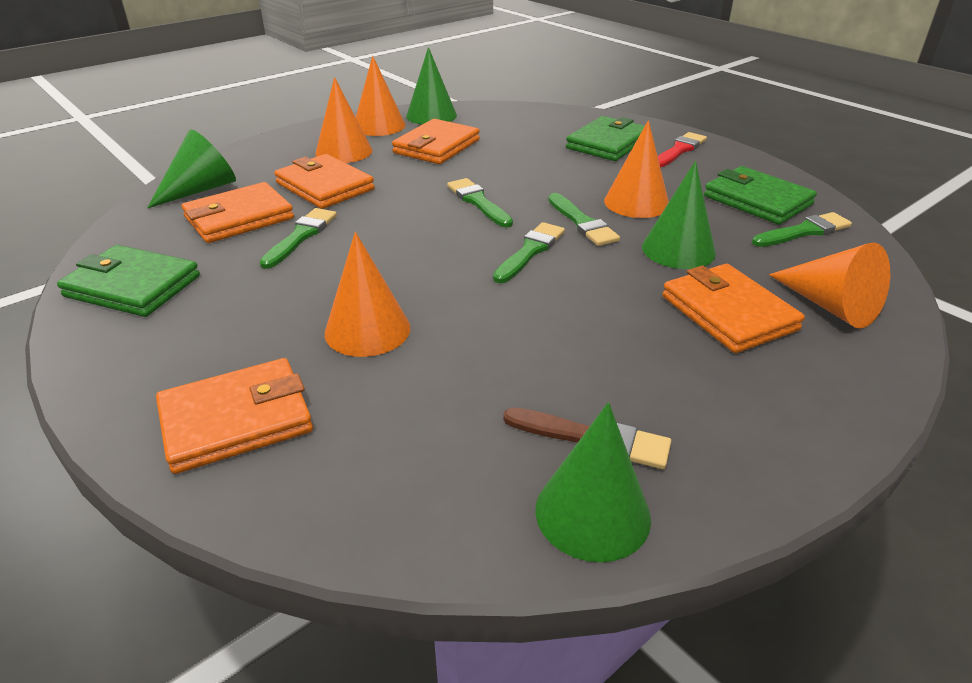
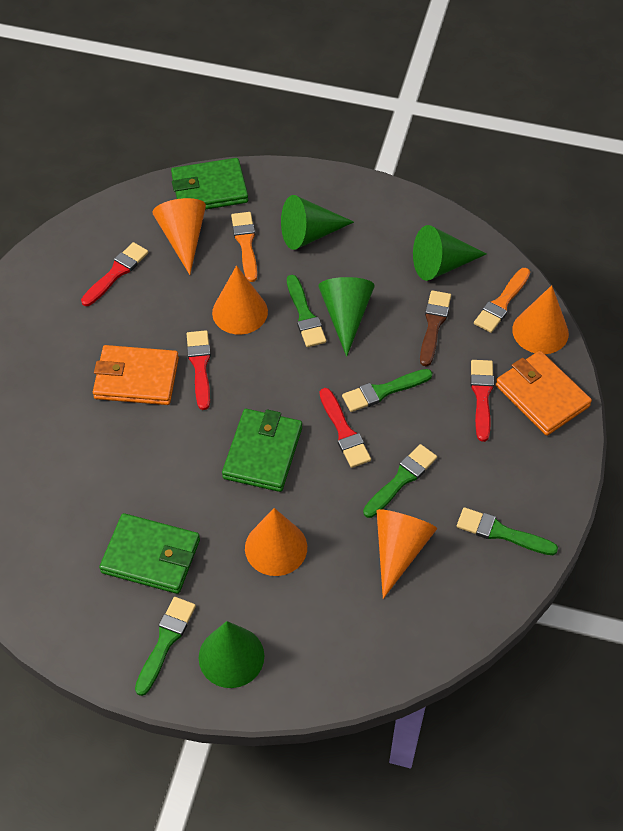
orange brush: 0 -> 2
orange wallet: 5 -> 2
red brush: 1 -> 4

